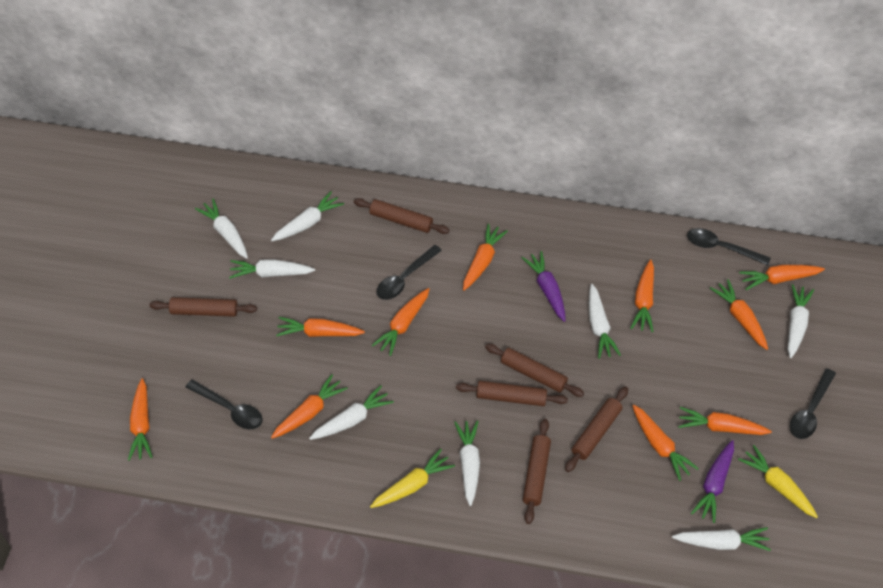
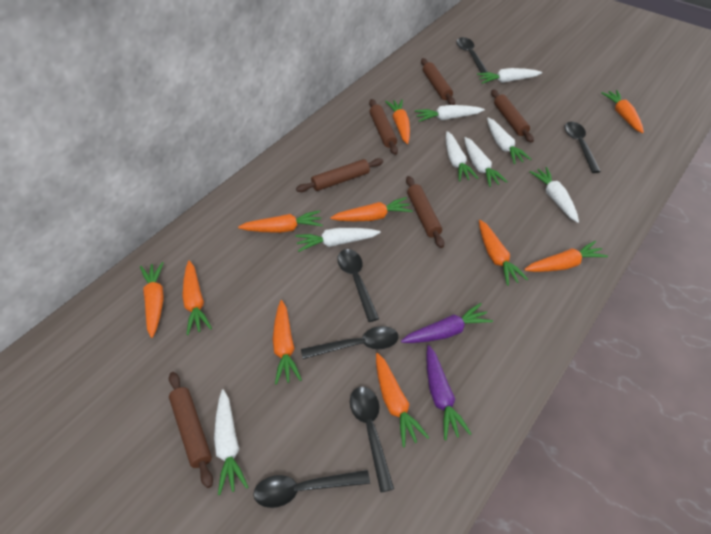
black spoon: 4 -> 6
yellow carrot: 2 -> 0

